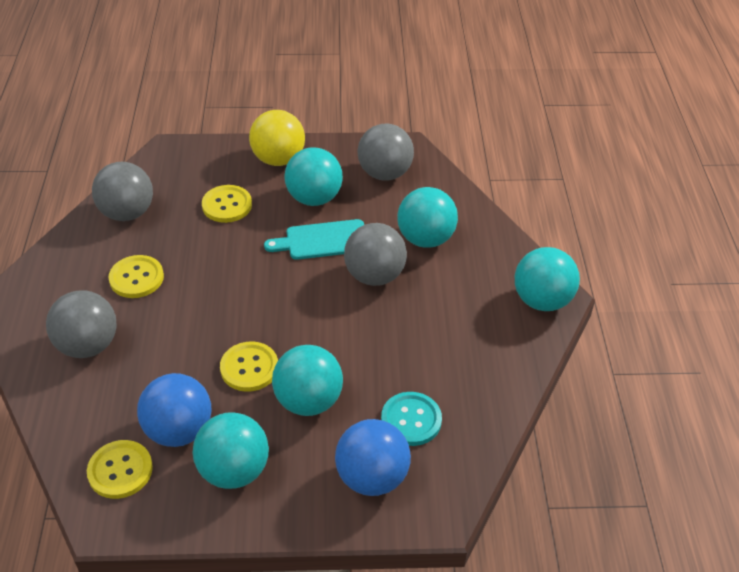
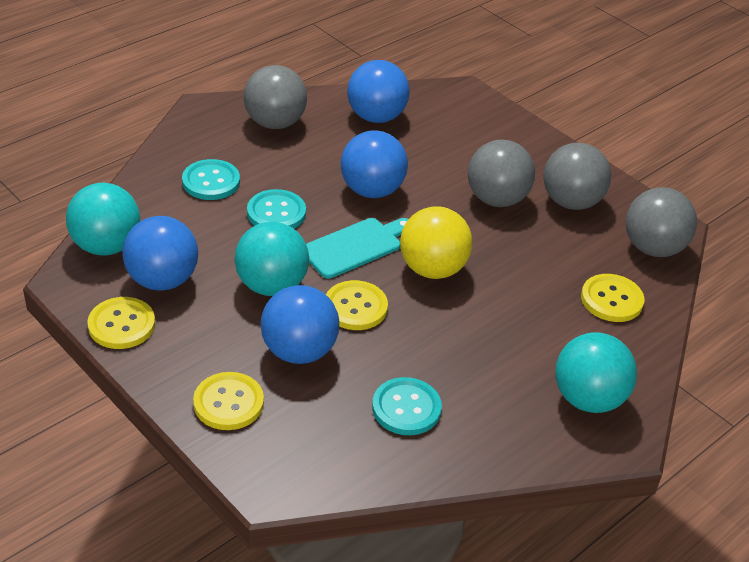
blue ball: 2 -> 4
turquoise ball: 5 -> 3
turquoise button: 1 -> 3

